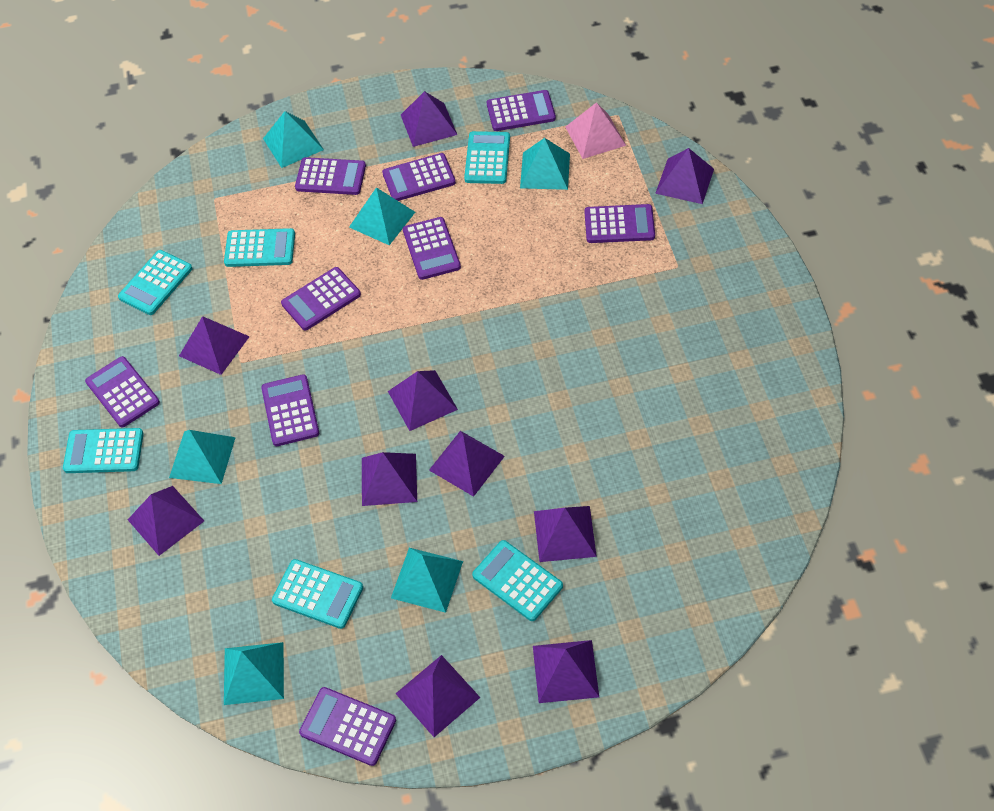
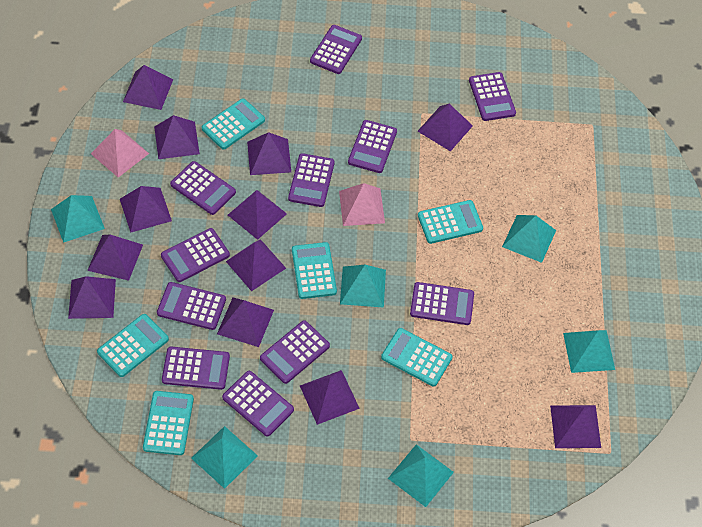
pink pyramid: 1 -> 2
purple calculator: 9 -> 11
purple pyramid: 10 -> 12

